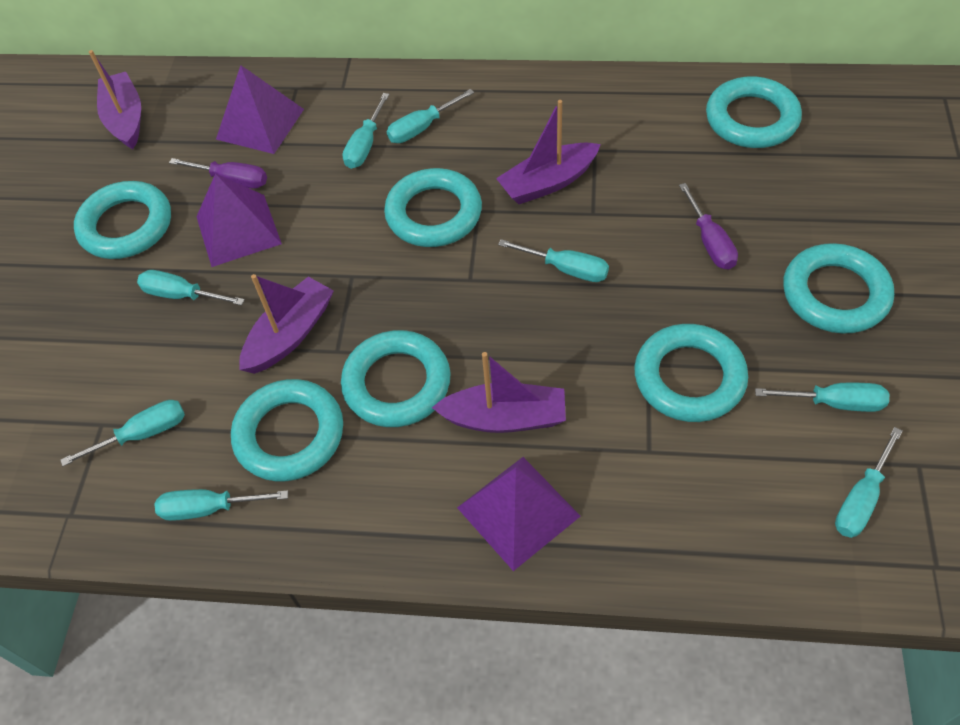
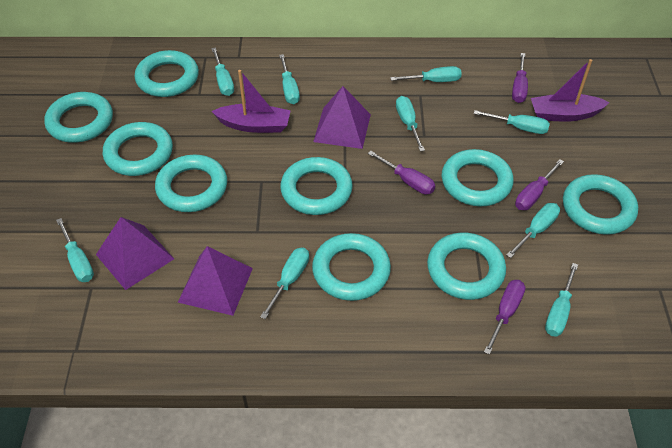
purple boat: 4 -> 2
purple screwdriver: 2 -> 4
turquoise ring: 7 -> 9
turquoise screwdriver: 8 -> 9

